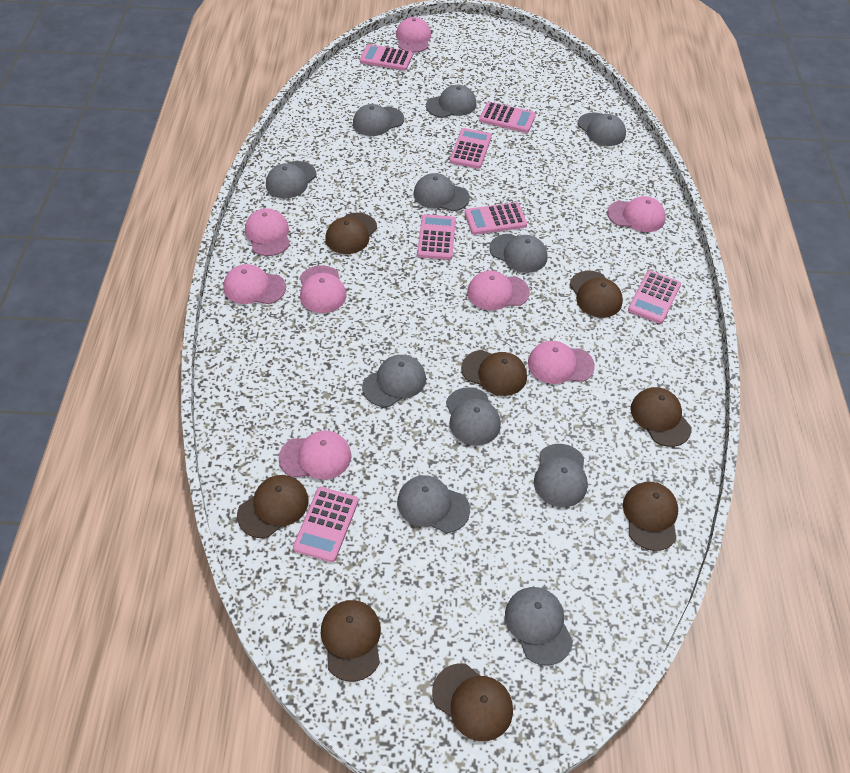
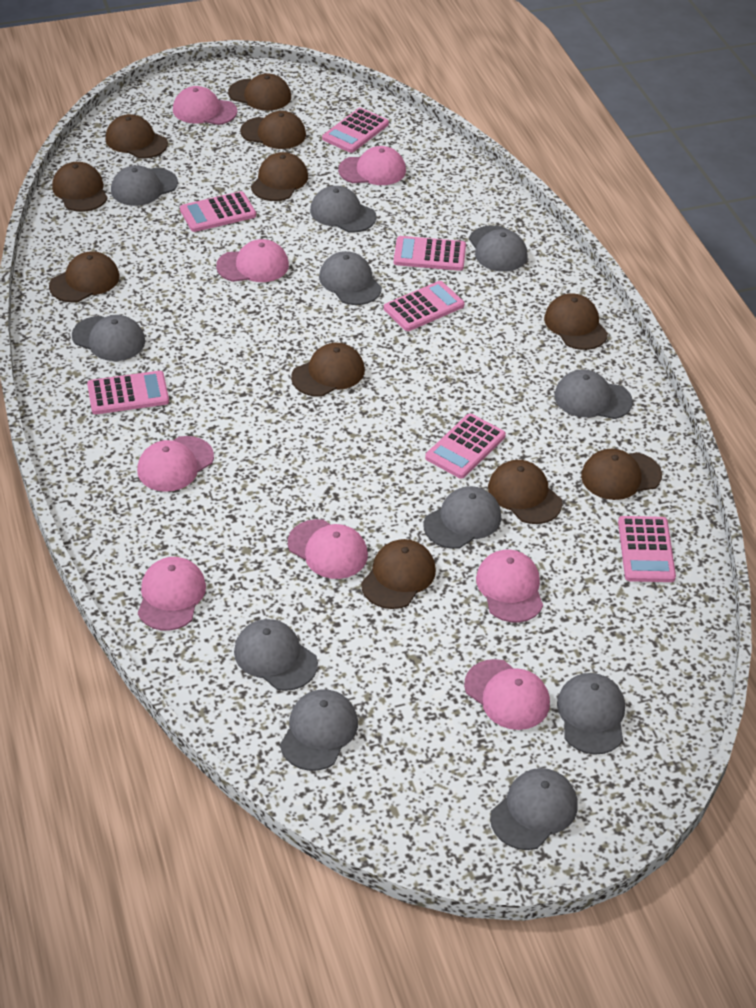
brown cap: 8 -> 11

